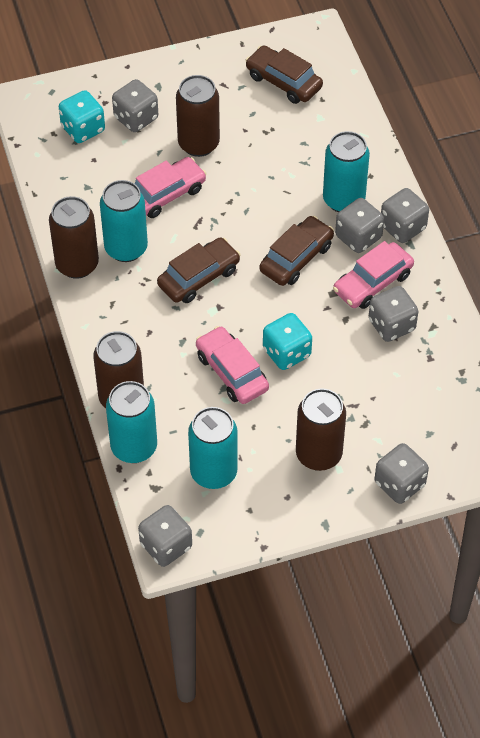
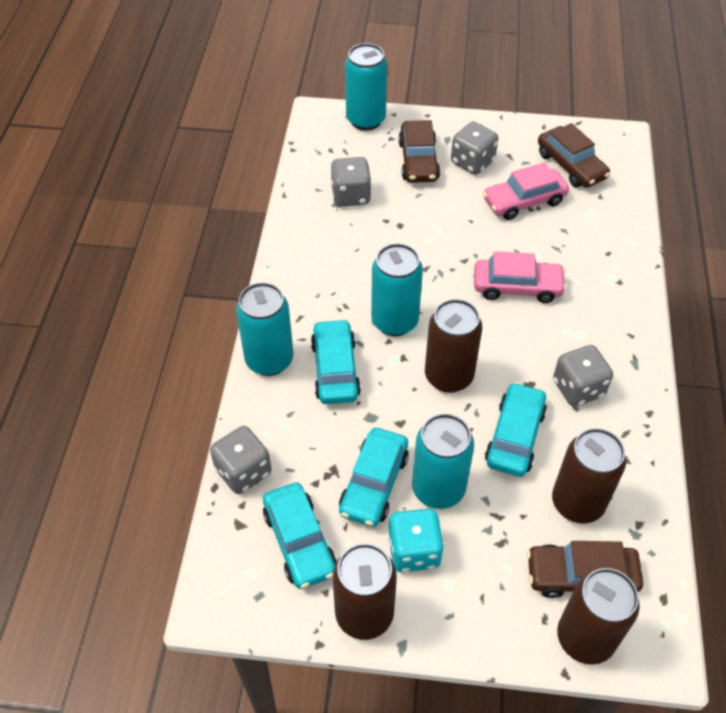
grey dice: 6 -> 4
pink car: 3 -> 2
turquoise car: 0 -> 4
turquoise dice: 2 -> 1

